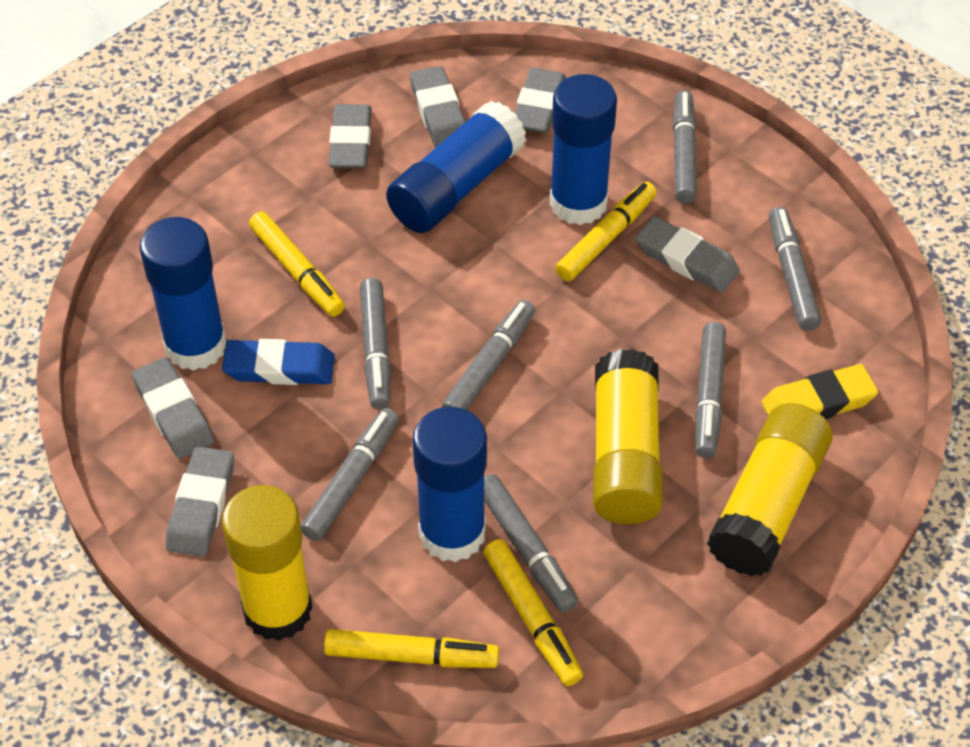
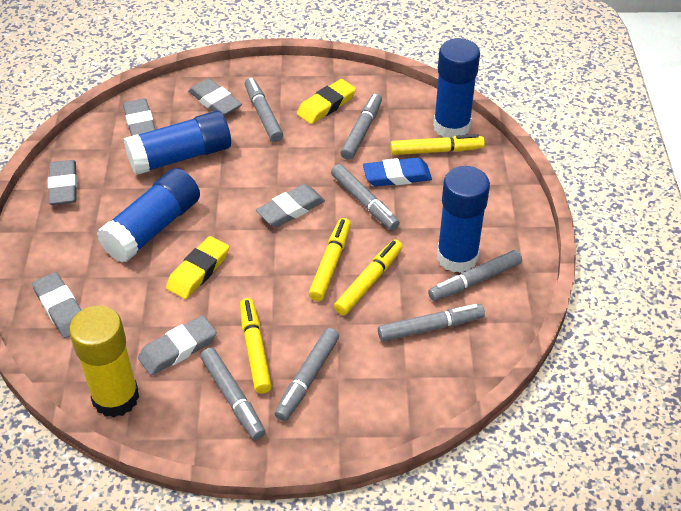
yellow eraser: 1 -> 2
yellow glue stick: 3 -> 1

